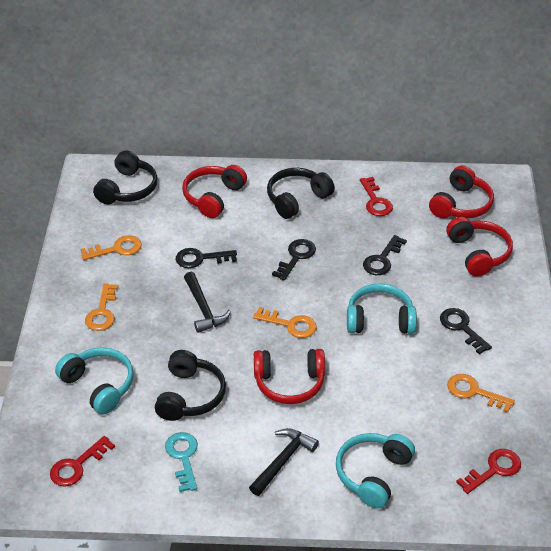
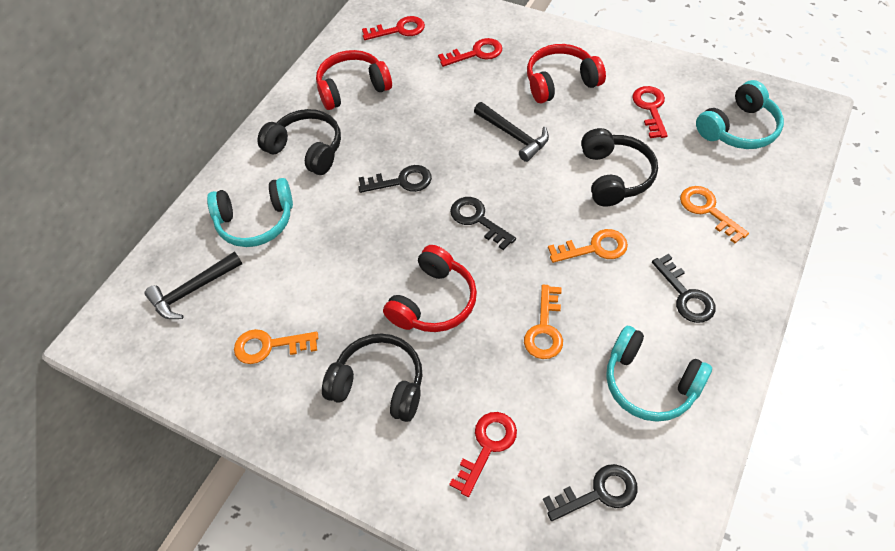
red headphones: 4 -> 3
red key: 3 -> 4
turquoise key: 1 -> 0

